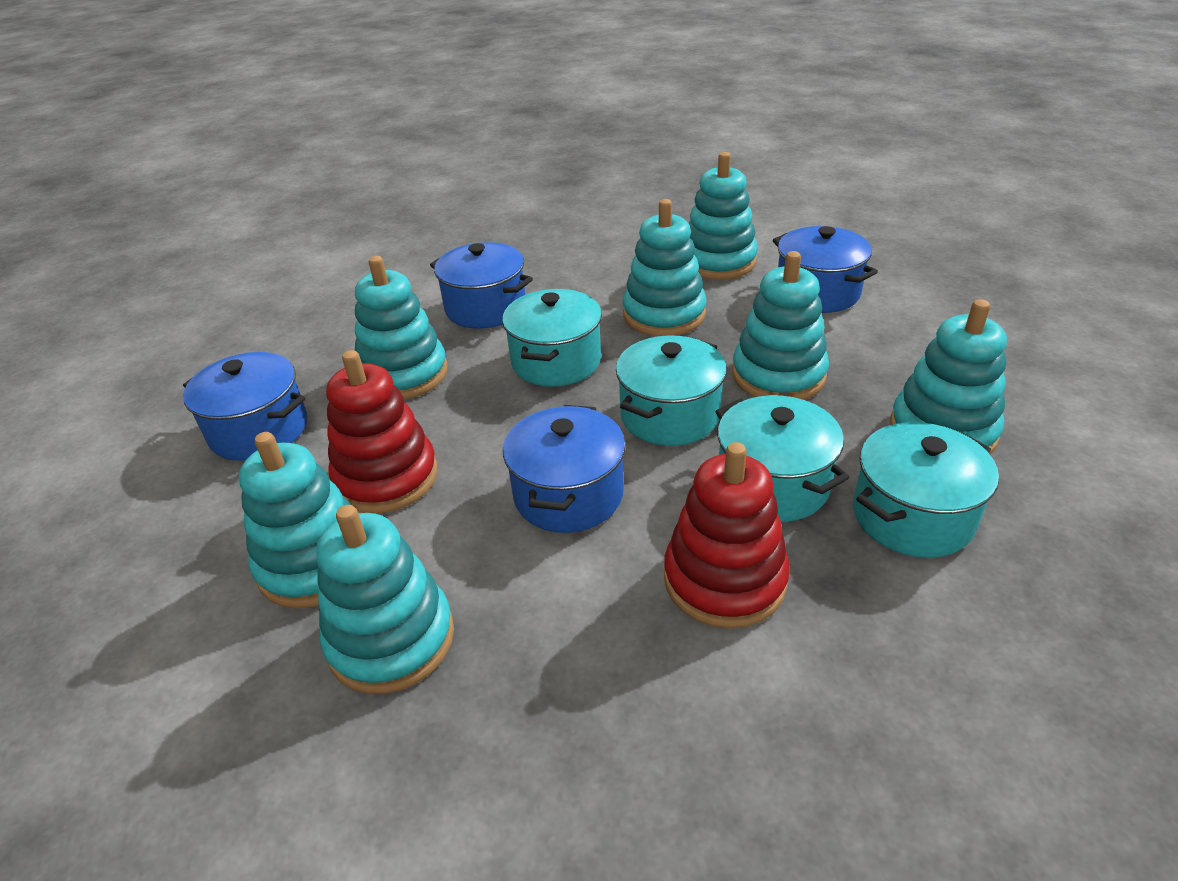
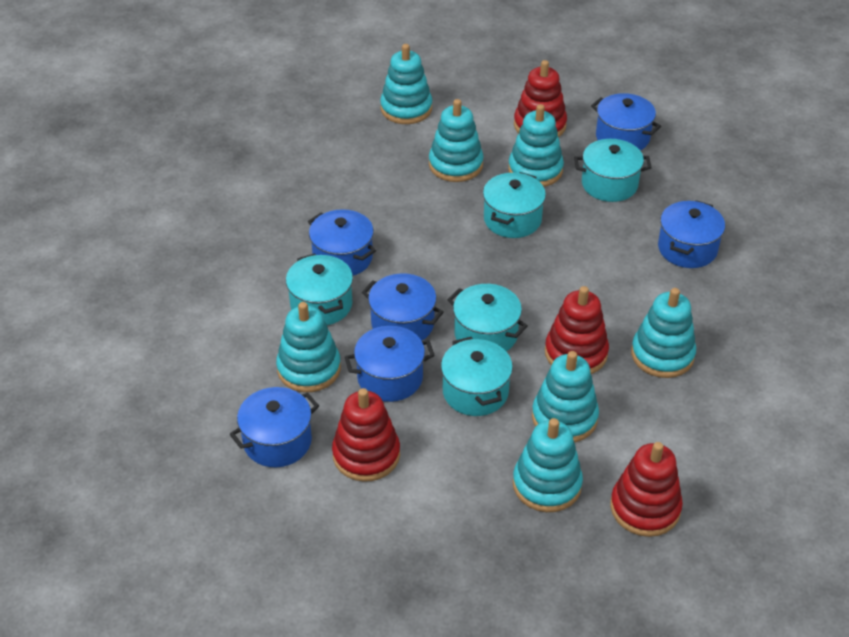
blue pot: 4 -> 6
red stacking toy: 2 -> 4
turquoise pot: 4 -> 5

